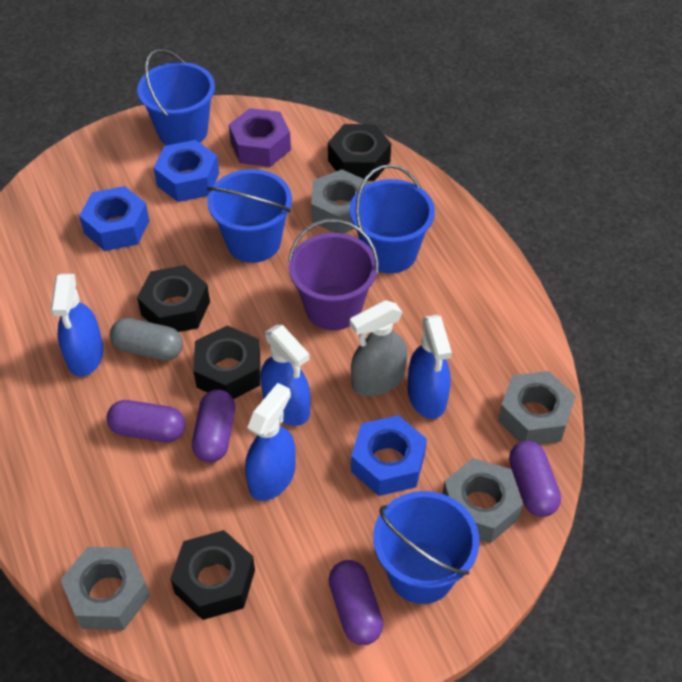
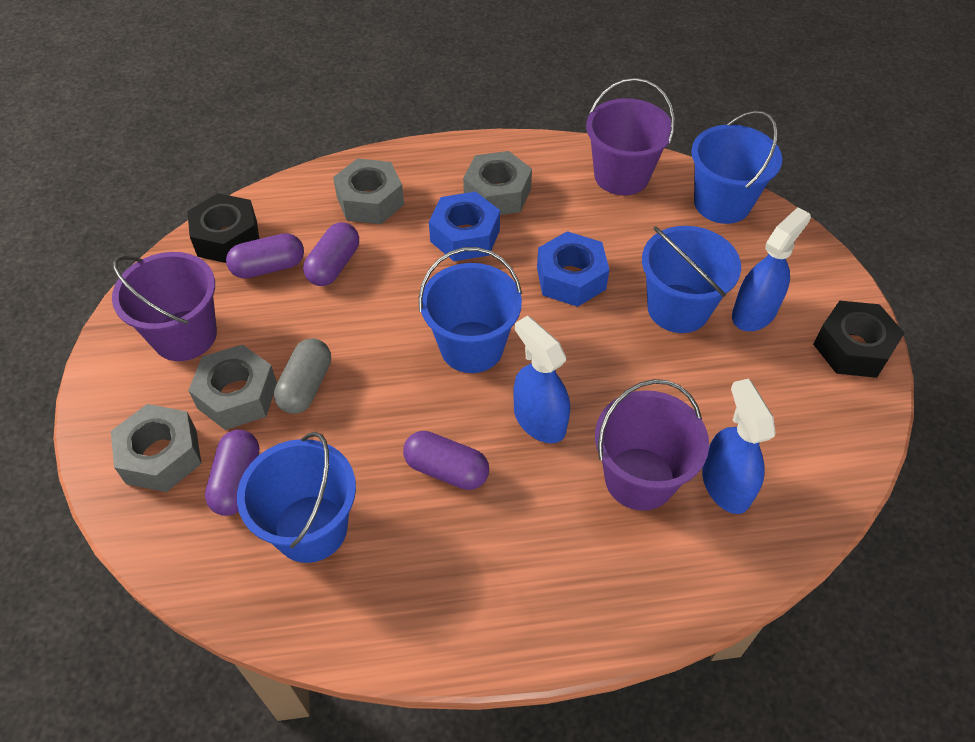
black nut: 4 -> 2
blue nut: 3 -> 2
blue spray bottle: 4 -> 3
grey spray bottle: 1 -> 0
purple bucket: 1 -> 3
purple nut: 1 -> 0

